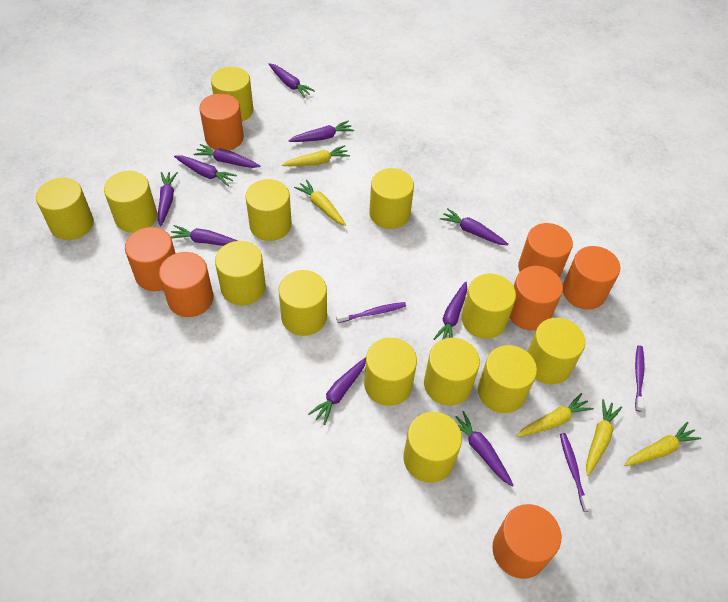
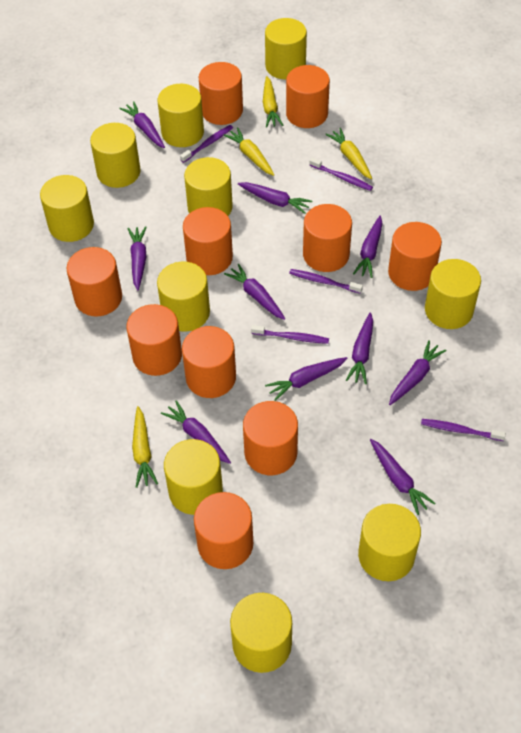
orange cylinder: 7 -> 10
purple toothbrush: 3 -> 5
yellow carrot: 5 -> 4
yellow cylinder: 13 -> 10

